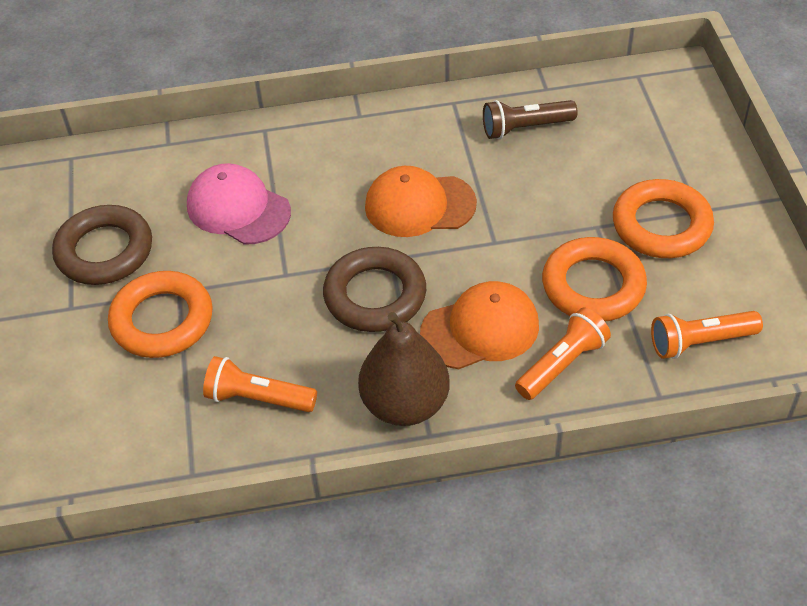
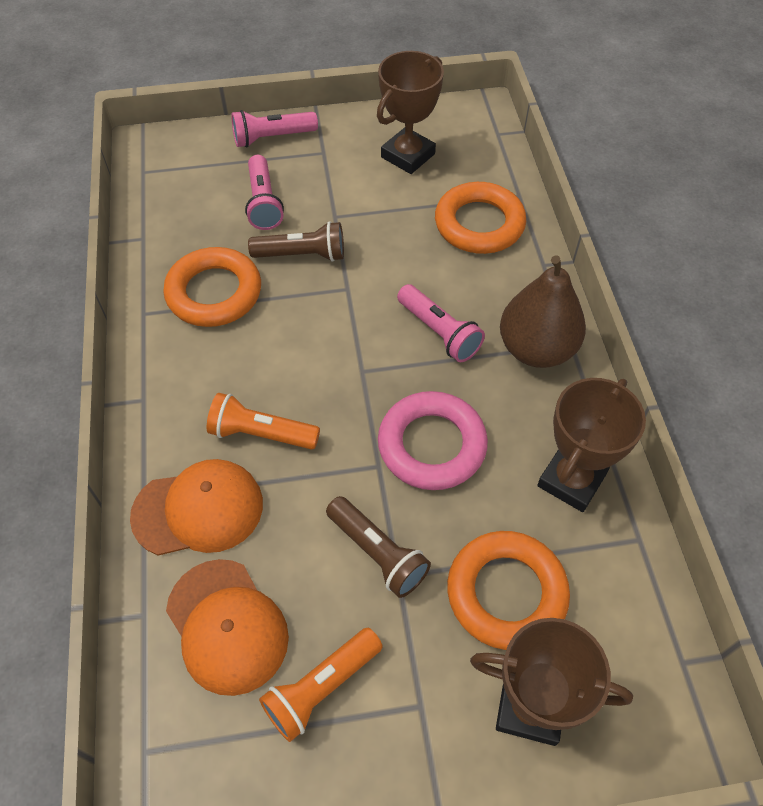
brown flashlight: 1 -> 2
brown ring: 2 -> 0
brown trophy: 0 -> 3
orange flashlight: 3 -> 2
pink cap: 1 -> 0
pink flashlight: 0 -> 3
pink ring: 0 -> 1

